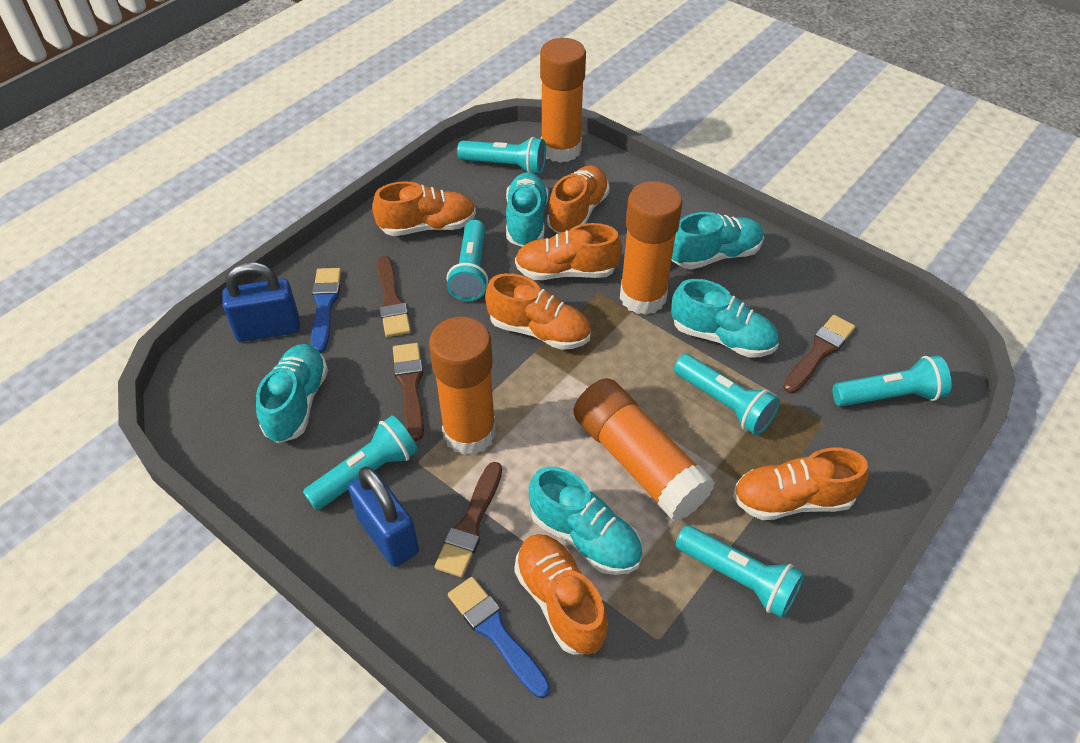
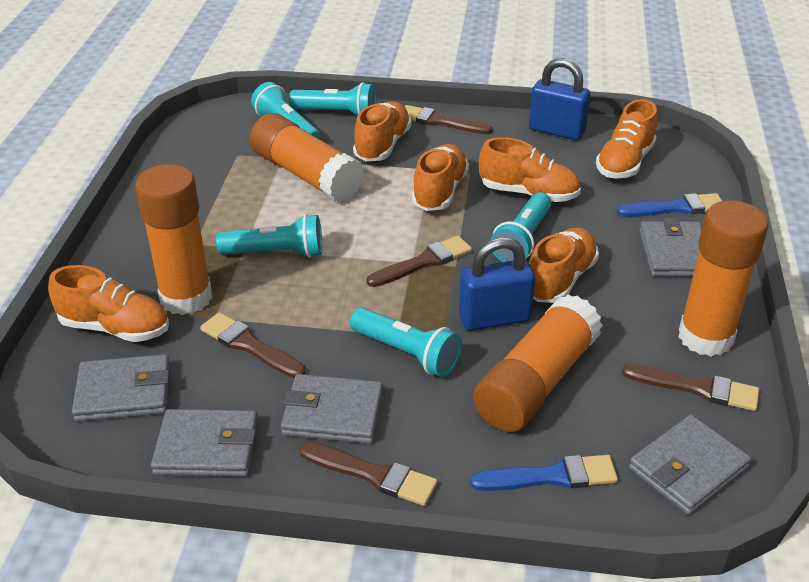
brown brush: 4 -> 5
grey wallet: 0 -> 5
turquoise flashlight: 6 -> 5
turquoise shoe: 5 -> 0

